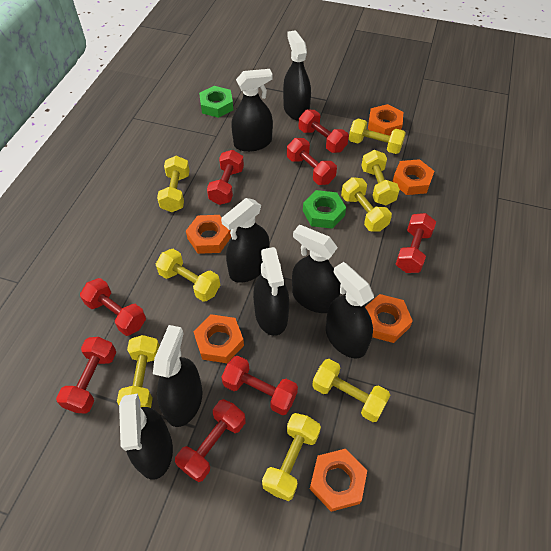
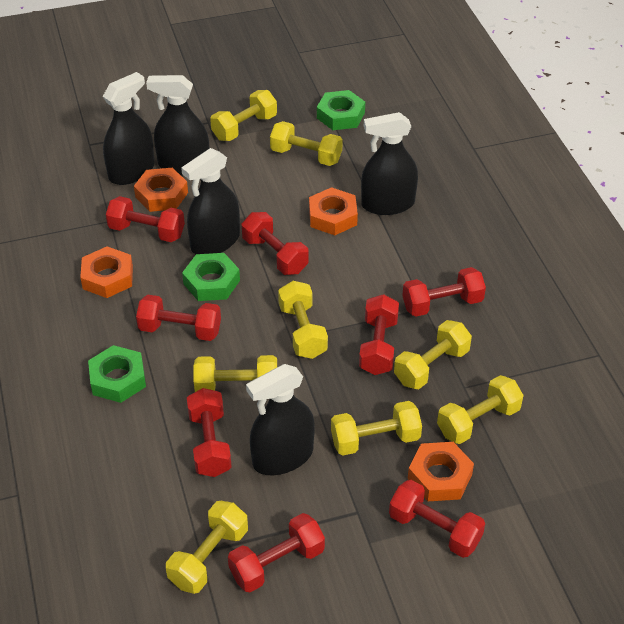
black spray bottle: 8 -> 5
green nut: 2 -> 3
orange nut: 6 -> 4

